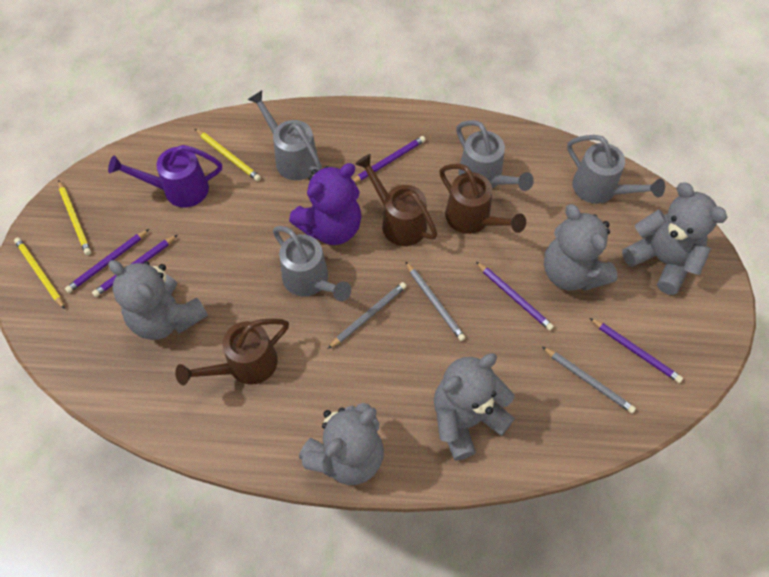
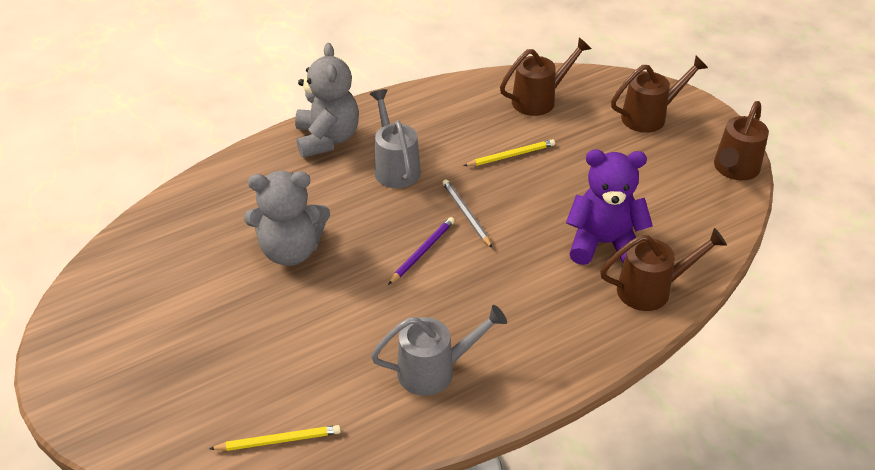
brown watering can: 3 -> 4
grey pencil: 3 -> 1
grey teddy bear: 5 -> 2
grey watering can: 4 -> 2
purple pencil: 5 -> 1
purple watering can: 1 -> 0
yellow pencil: 3 -> 2

